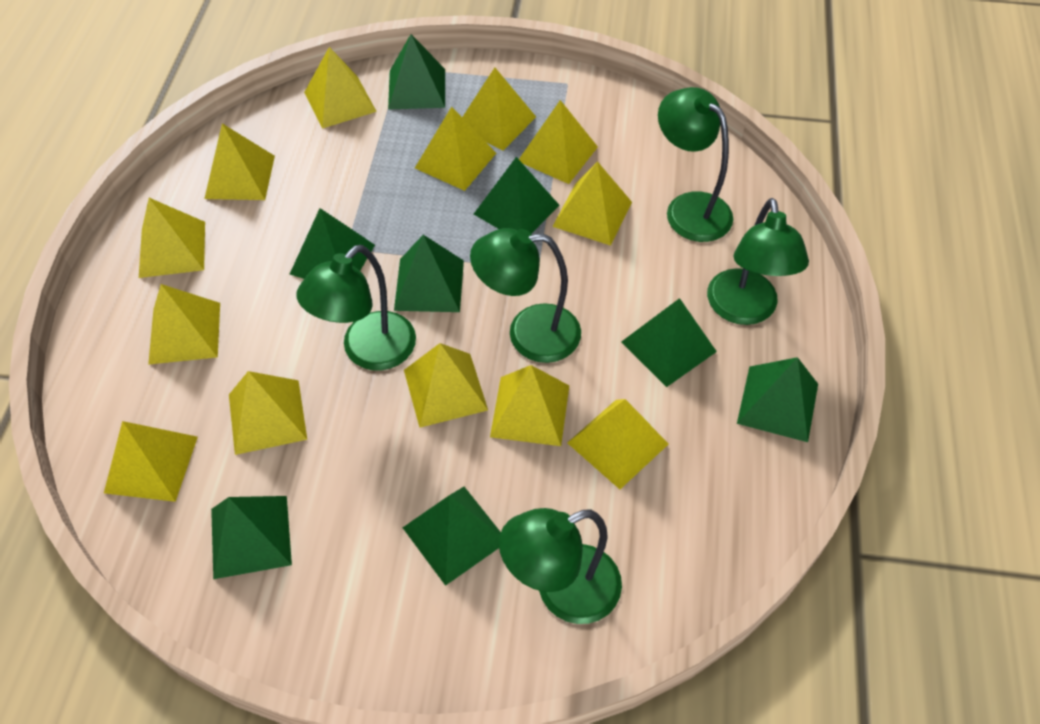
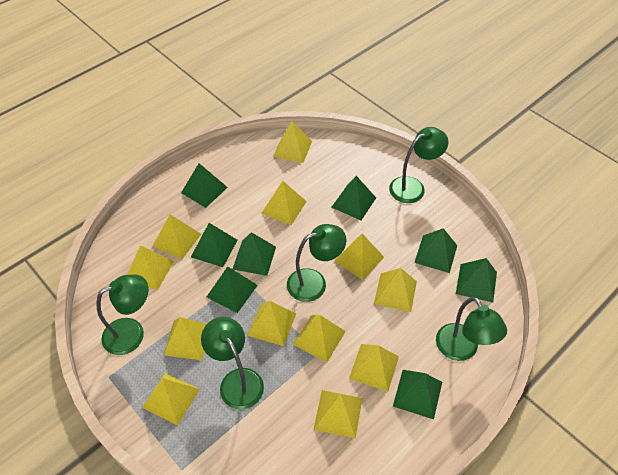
yellow pyramid: 13 -> 12

